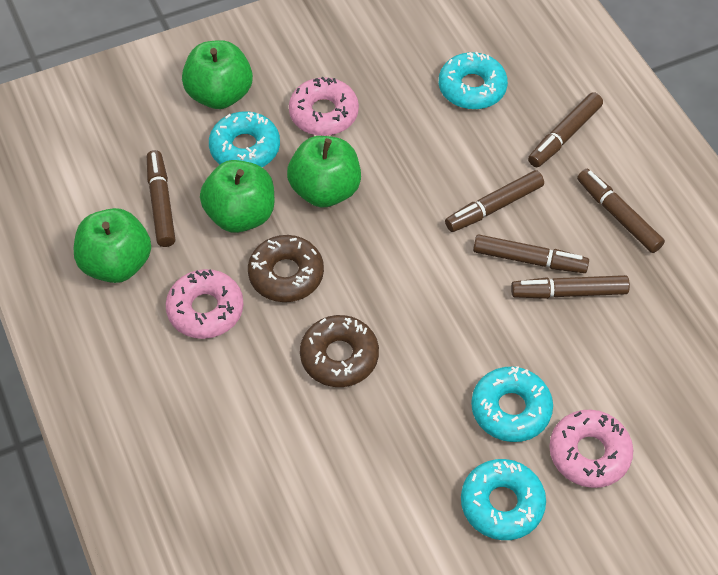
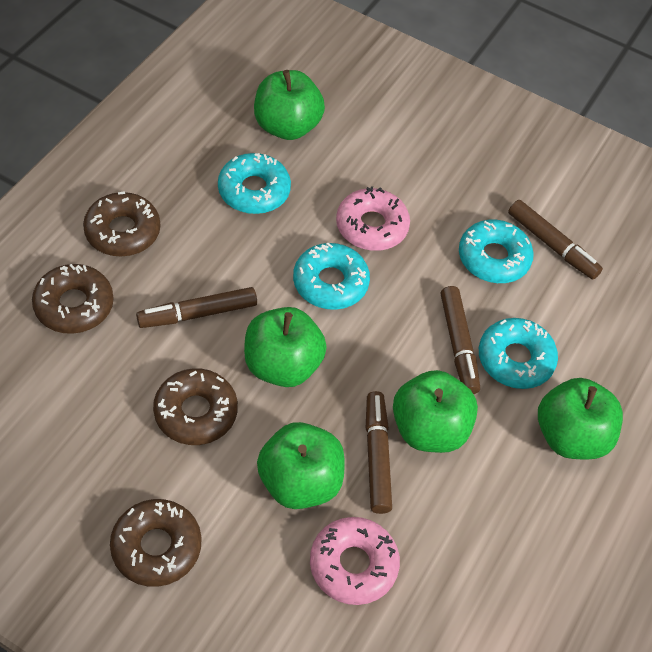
brown donut: 2 -> 4
brown marker: 6 -> 4
green apple: 4 -> 5
pink donut: 3 -> 2

